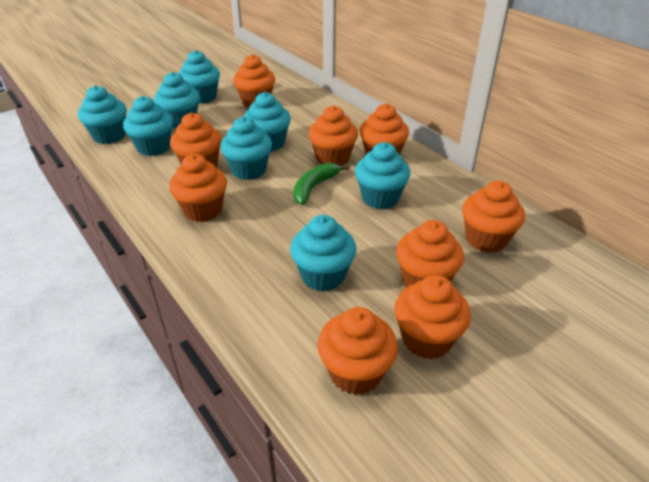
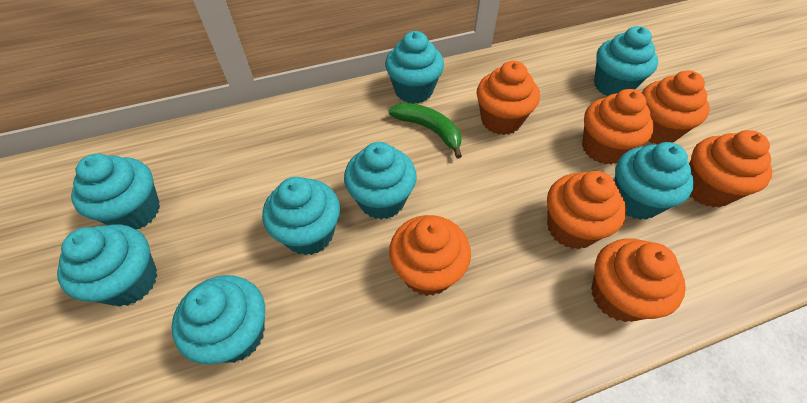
orange cupcake: 9 -> 7

